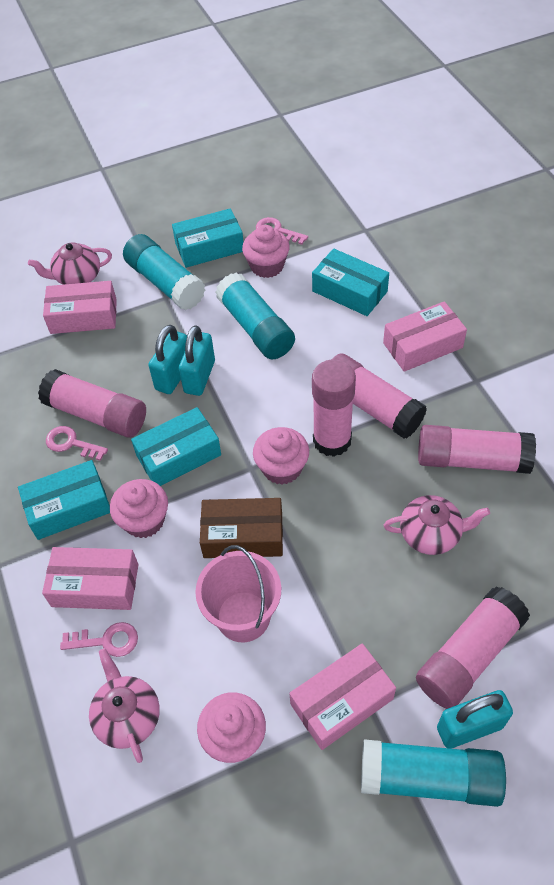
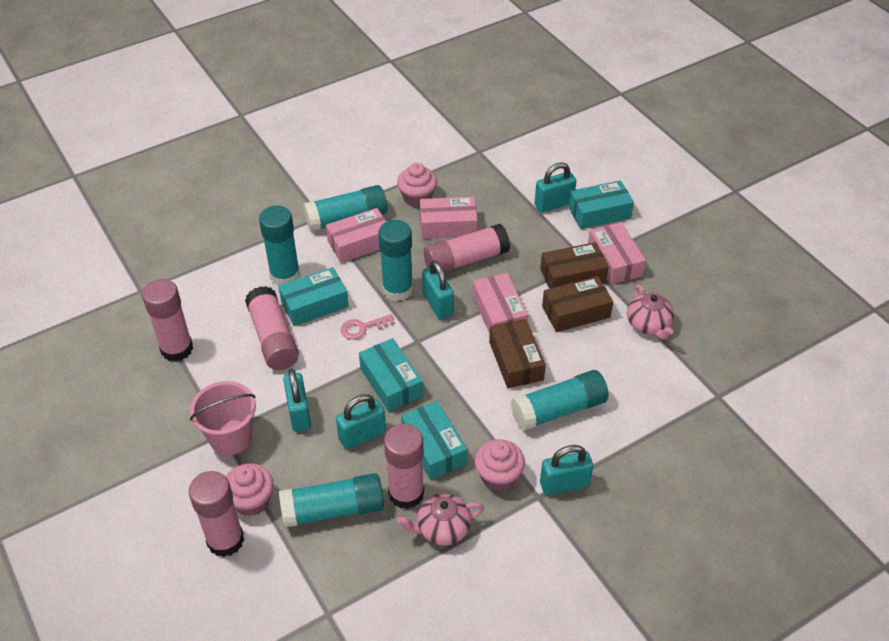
brown box: 1 -> 3
pink cupcake: 4 -> 3
pink key: 3 -> 1
pink teapot: 3 -> 2
turquoise glue stick: 3 -> 5
turquoise padlock: 3 -> 5

